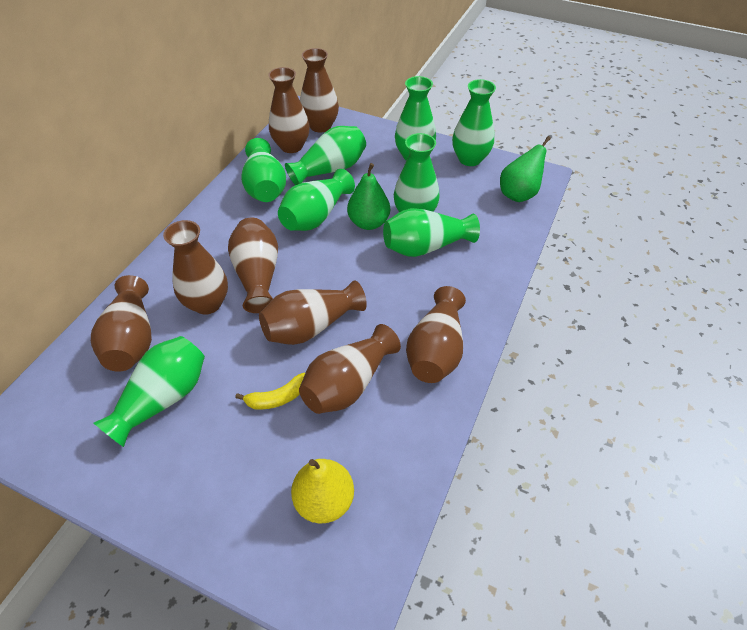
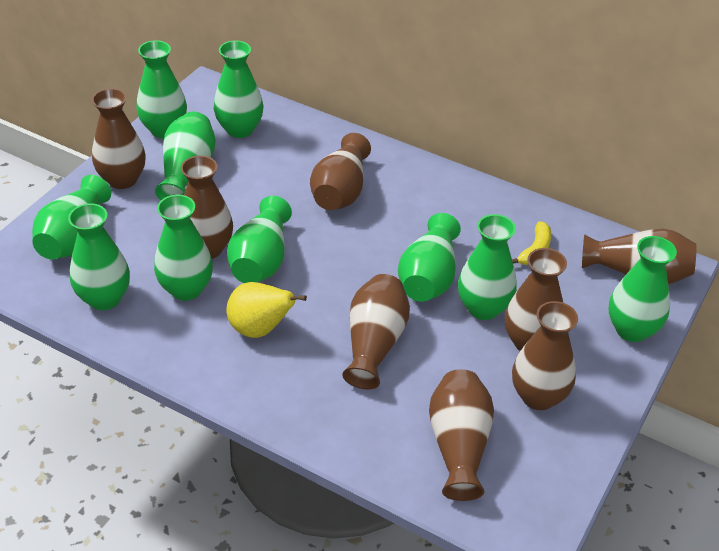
green pear: 2 -> 0
green vase: 8 -> 10

